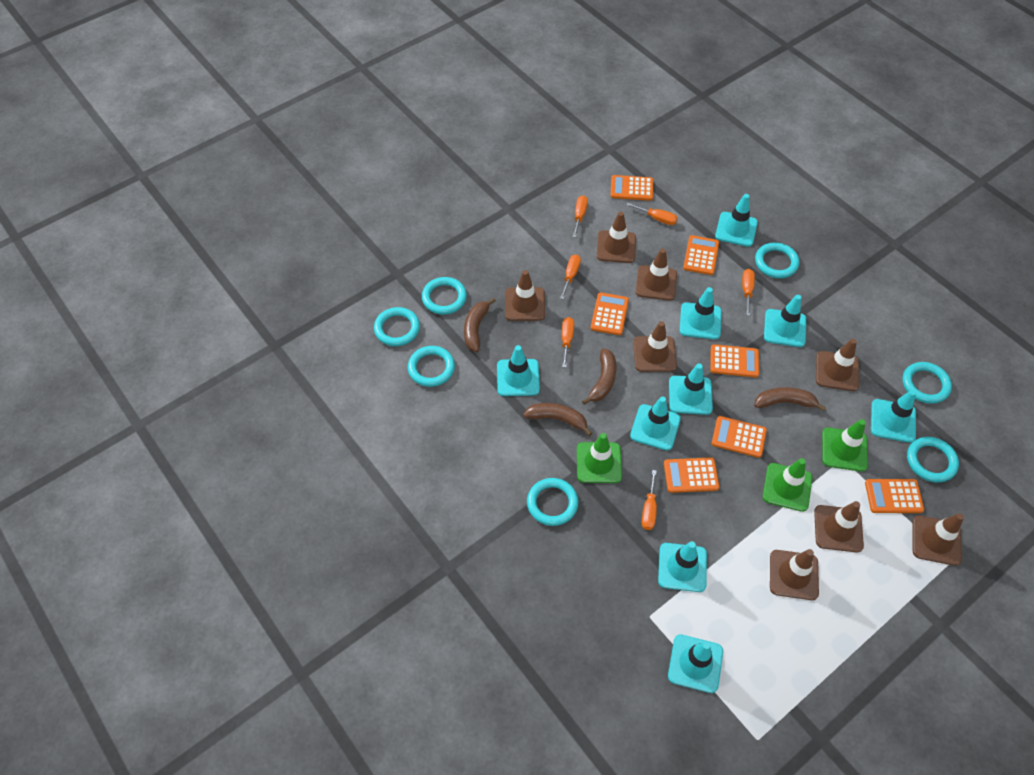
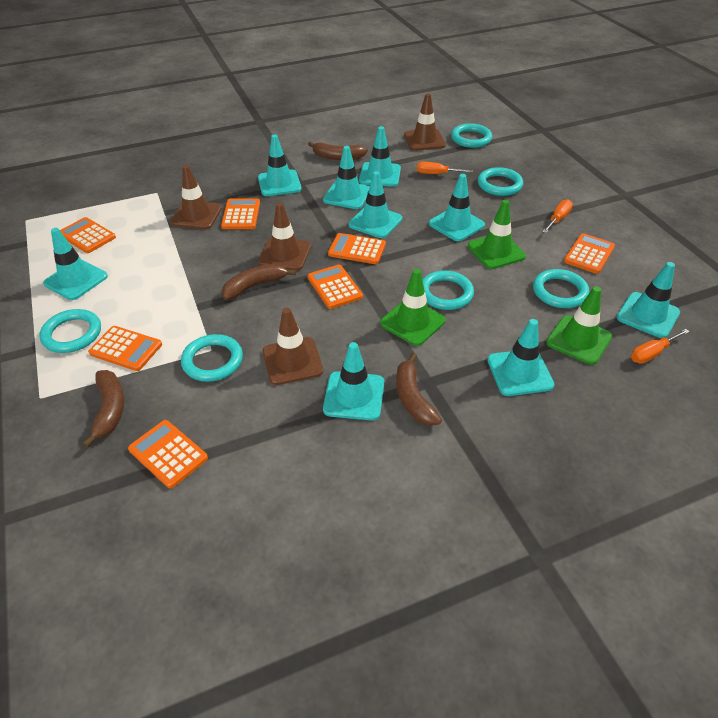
brown traffic cone: 8 -> 4
orange screwdriver: 6 -> 3
turquoise ring: 7 -> 6

